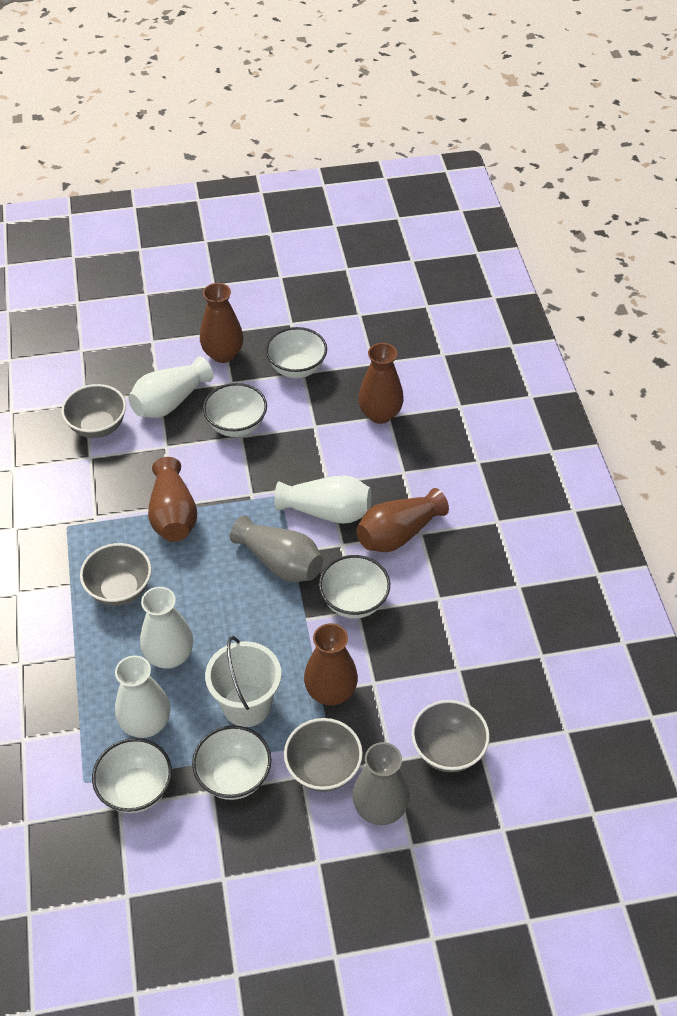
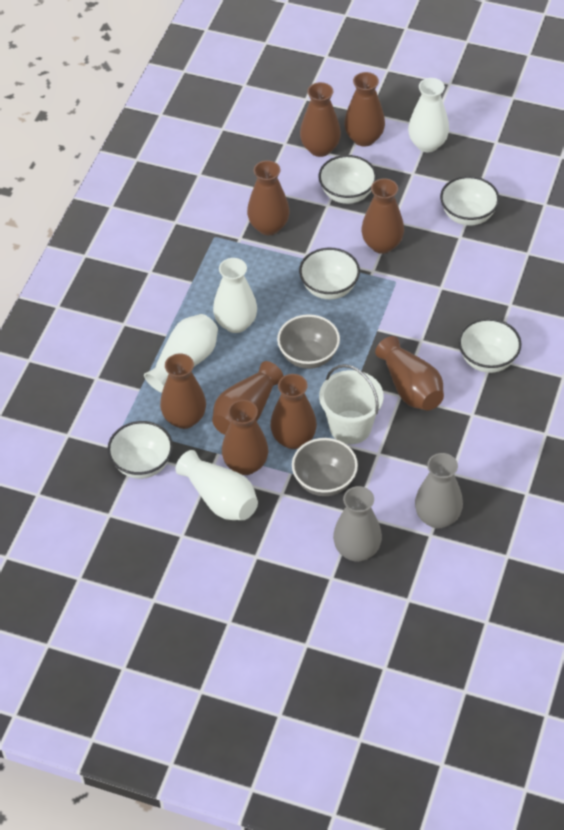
brown vase: 5 -> 9
grey bowl: 4 -> 2

